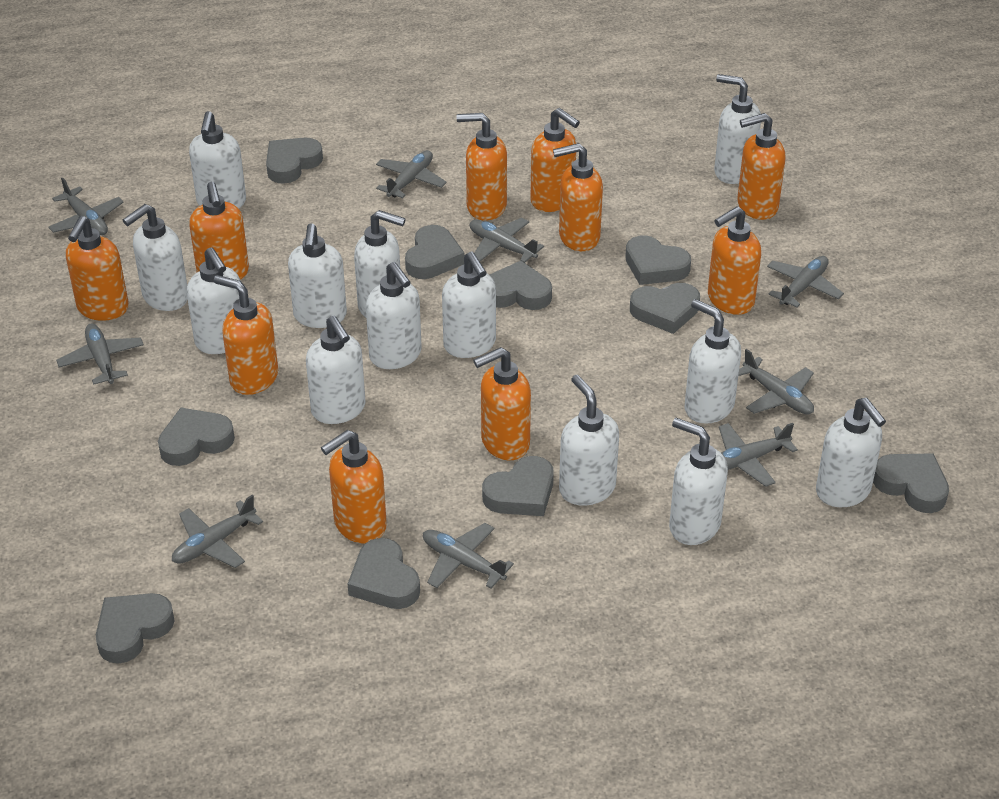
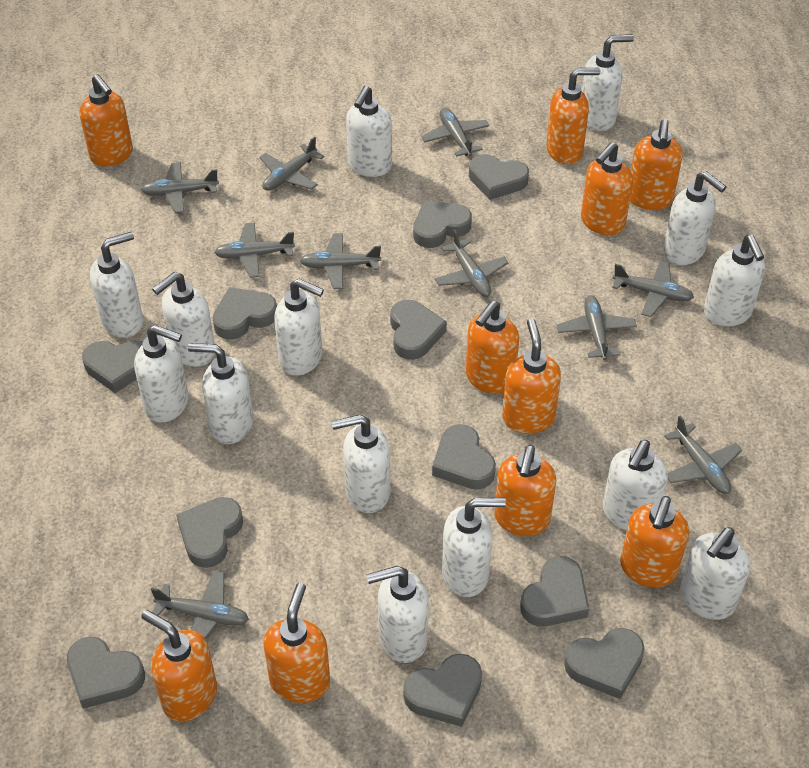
grey heart: 10 -> 11
grey plane: 9 -> 10
white soap dispenser: 13 -> 14

